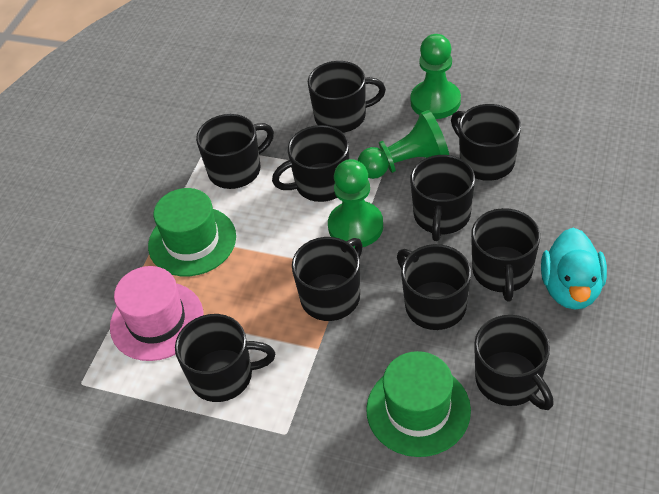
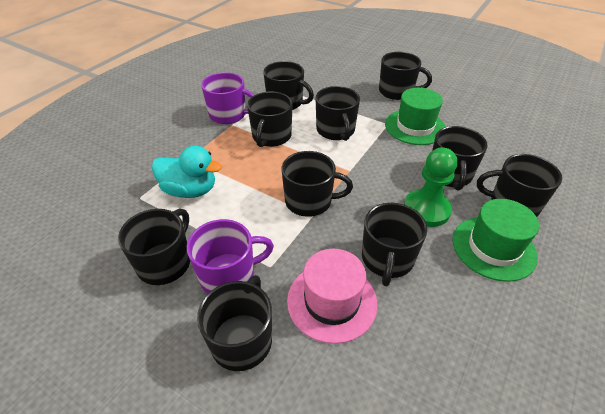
green pawn: 3 -> 1
purple mug: 0 -> 2

